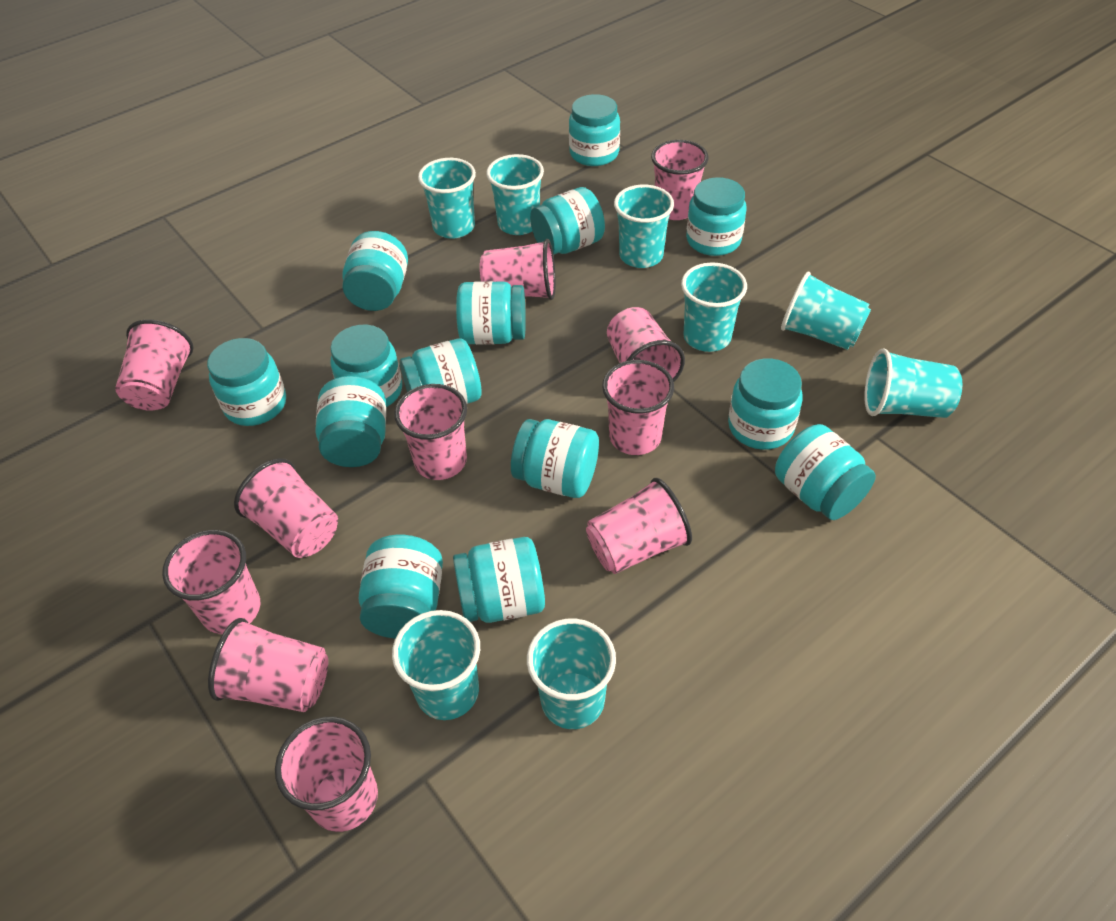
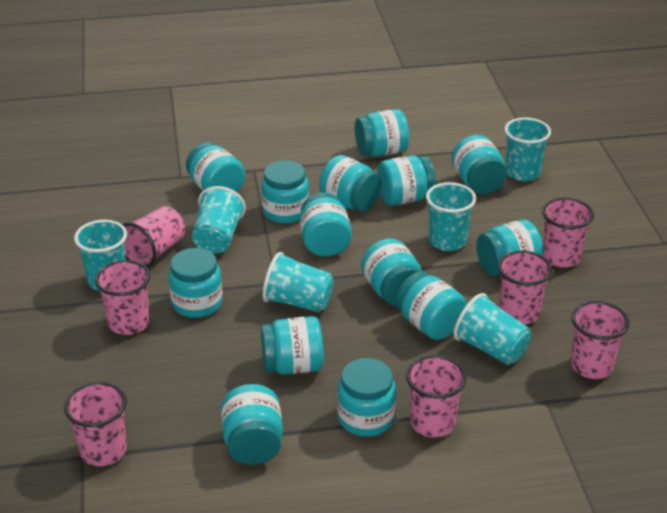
pink cup: 11 -> 7
turquoise cup: 8 -> 6

